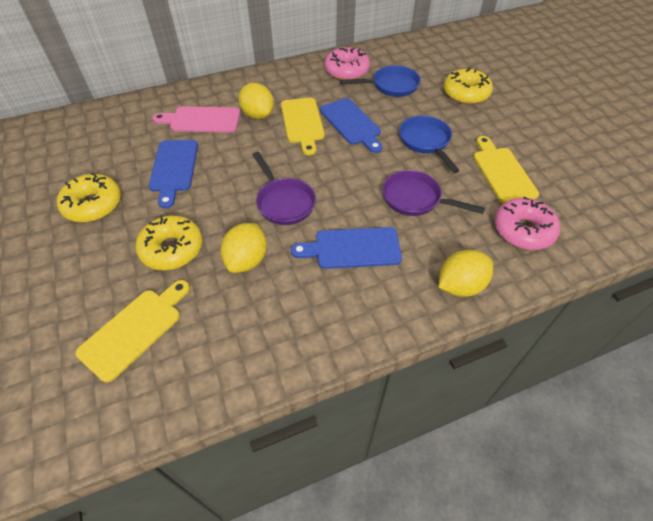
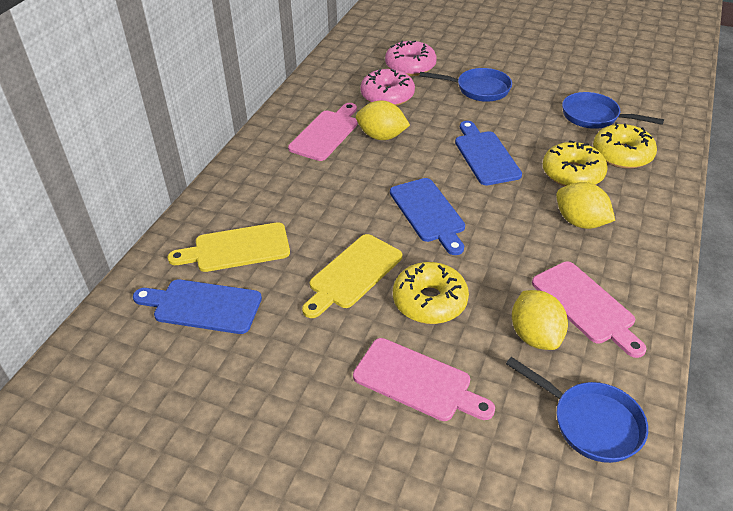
blue pan: 2 -> 3
pink cutting board: 1 -> 3
purple pan: 2 -> 0
yellow cutting board: 3 -> 2

